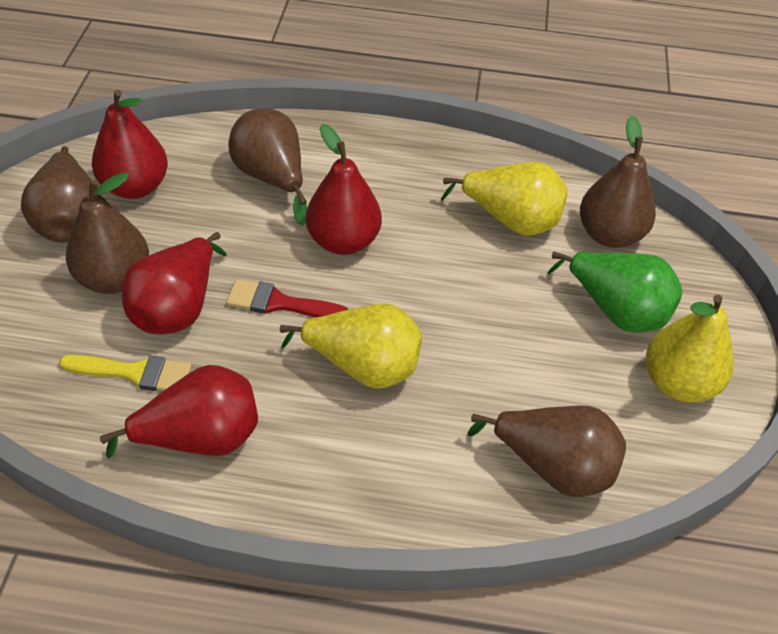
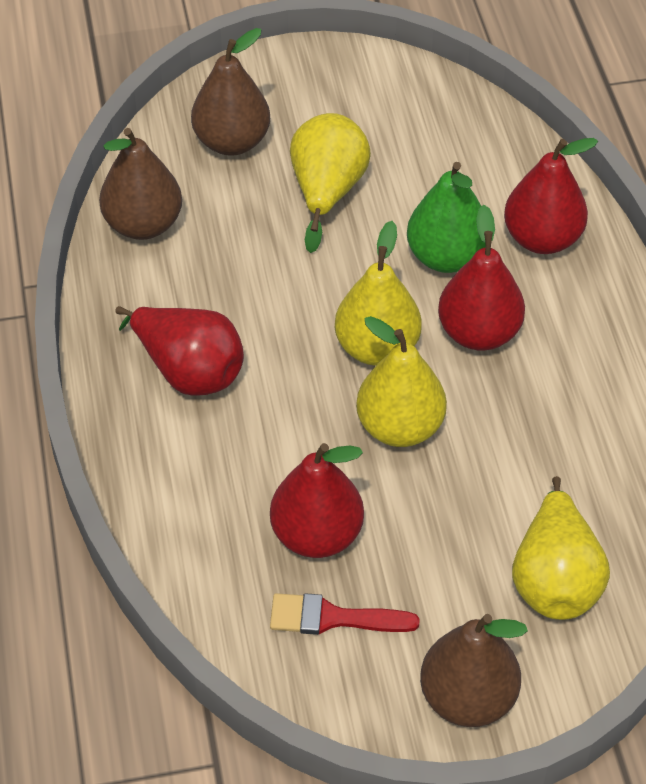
brown pear: 5 -> 3
yellow brush: 1 -> 0
yellow pear: 3 -> 4

